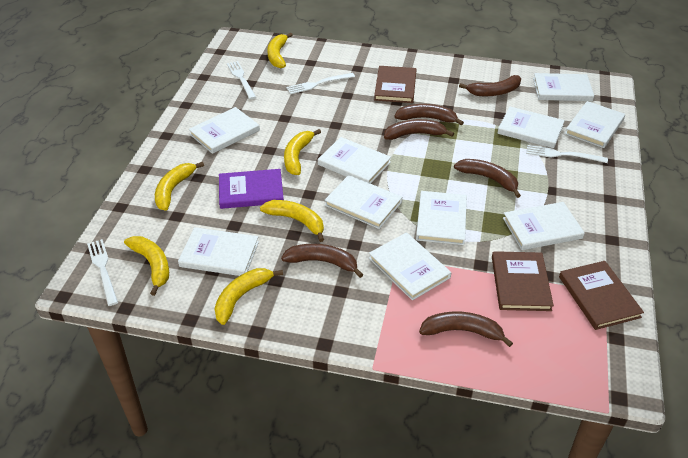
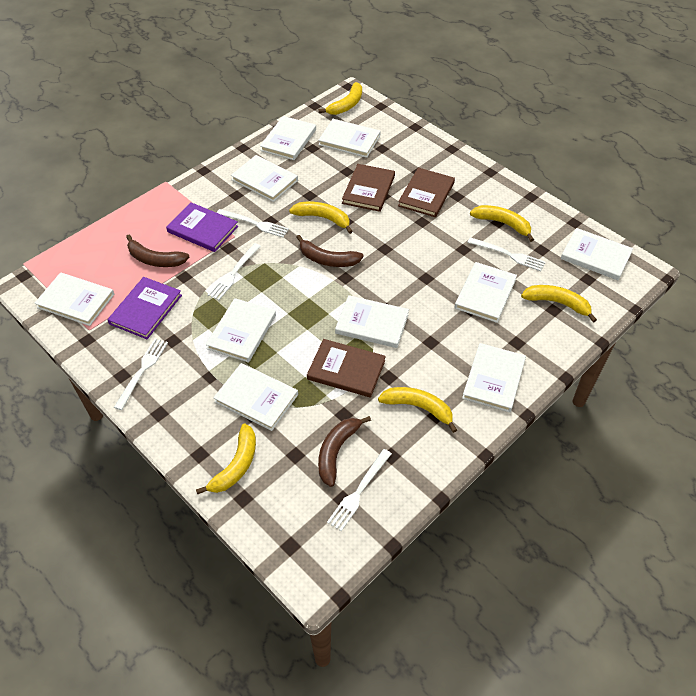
brown banana: 6 -> 3
purple book: 1 -> 2
white fork: 4 -> 5

